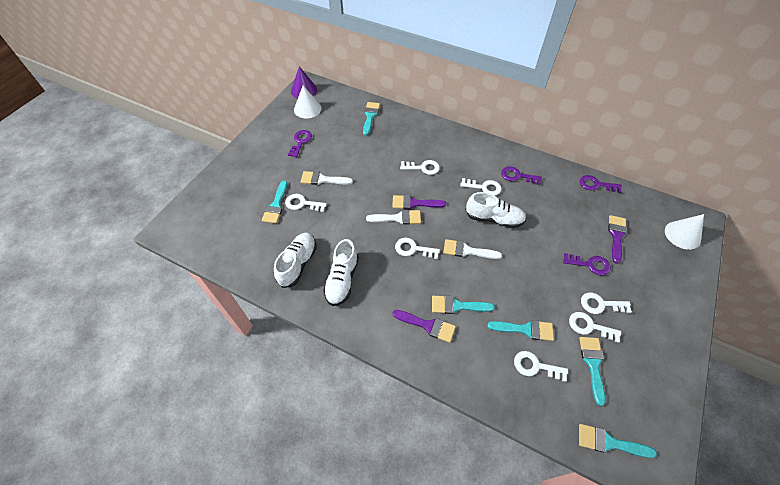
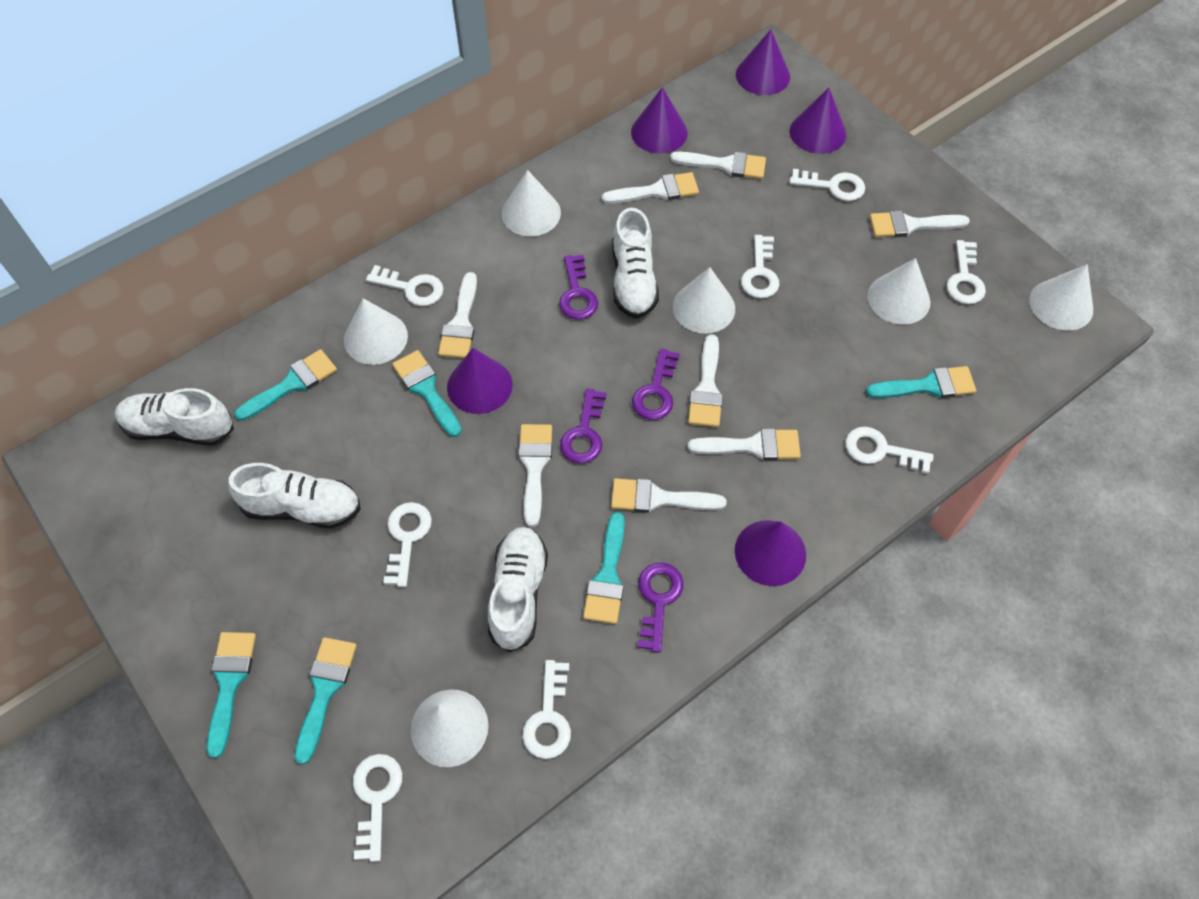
purple brush: 3 -> 0
purple cone: 1 -> 5
white brush: 3 -> 8
white cone: 2 -> 6
white key: 7 -> 8
white shoe: 3 -> 4

